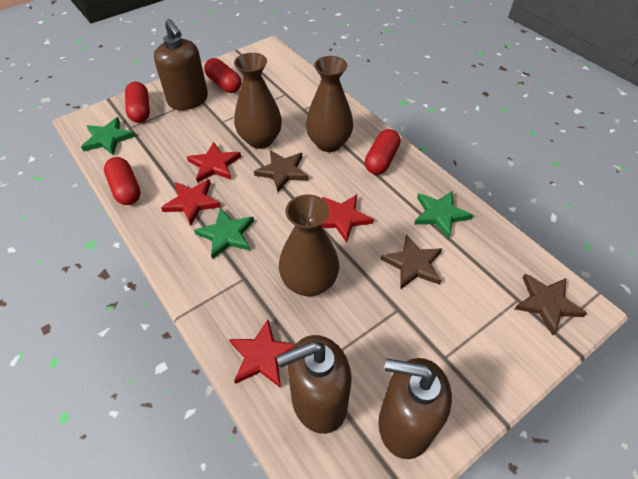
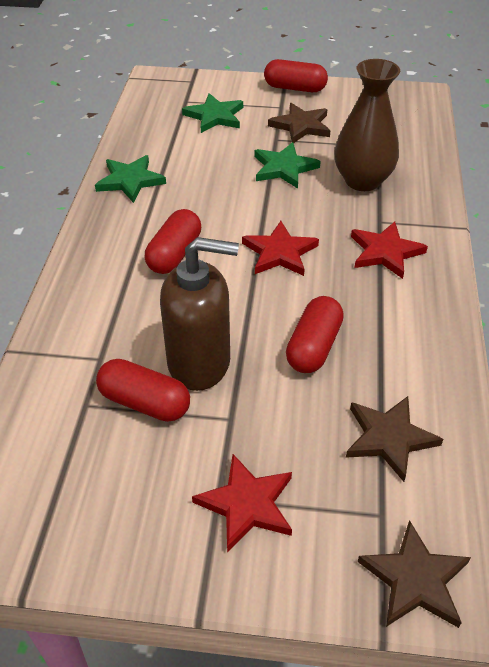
brown soap dispenser: 3 -> 1
brown vase: 3 -> 1
red star: 4 -> 3

